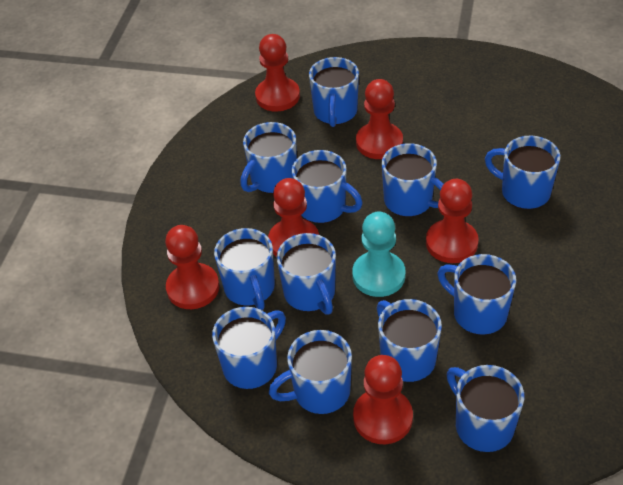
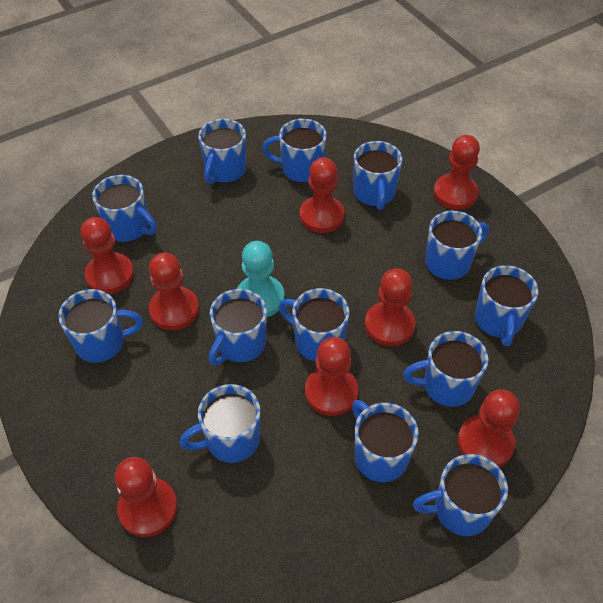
blue mug: 12 -> 13
red pawn: 6 -> 8

